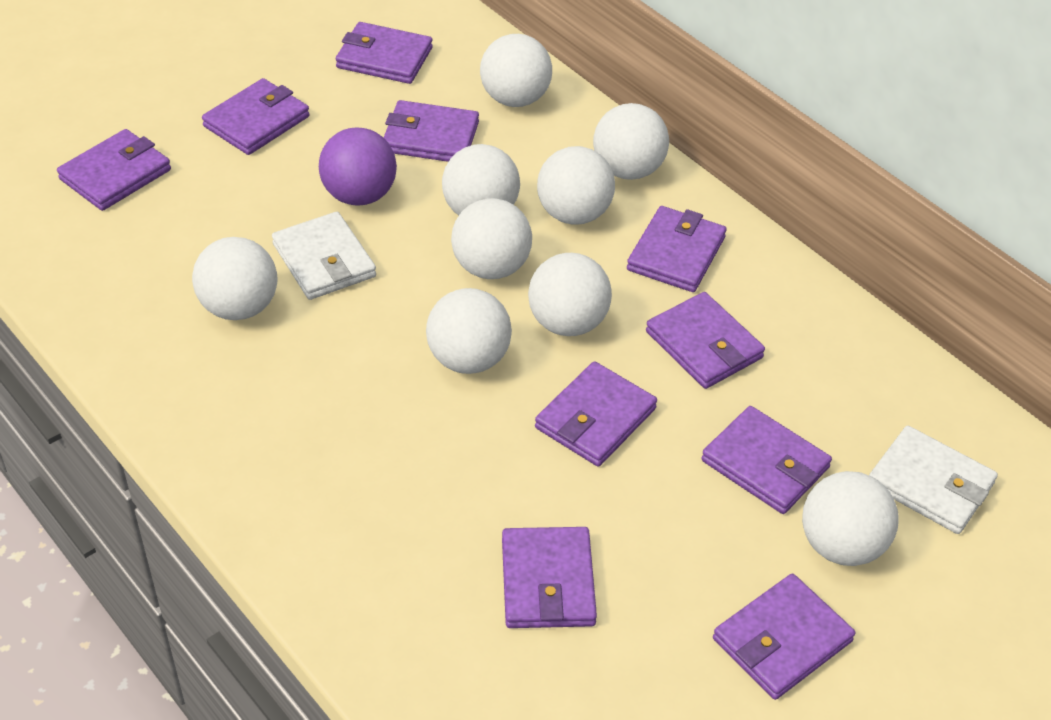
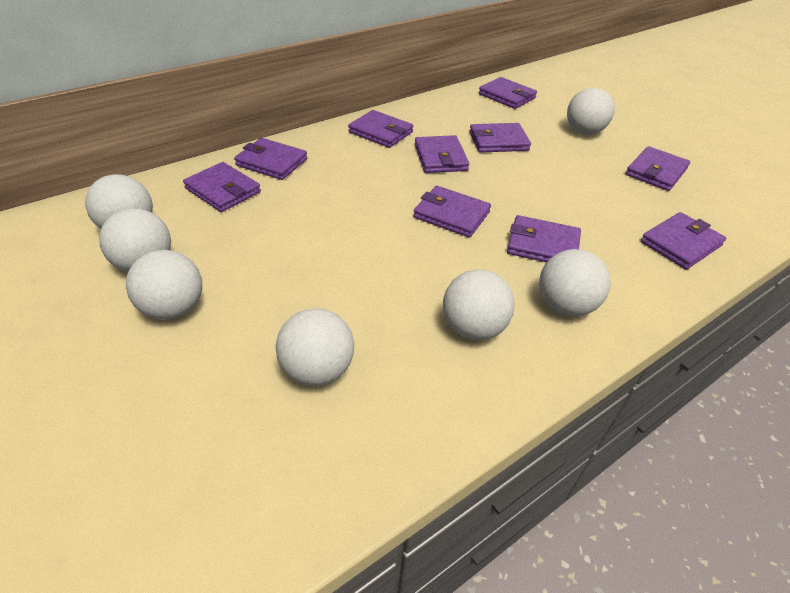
purple ball: 1 -> 0
white ball: 9 -> 7
white wallet: 2 -> 0

